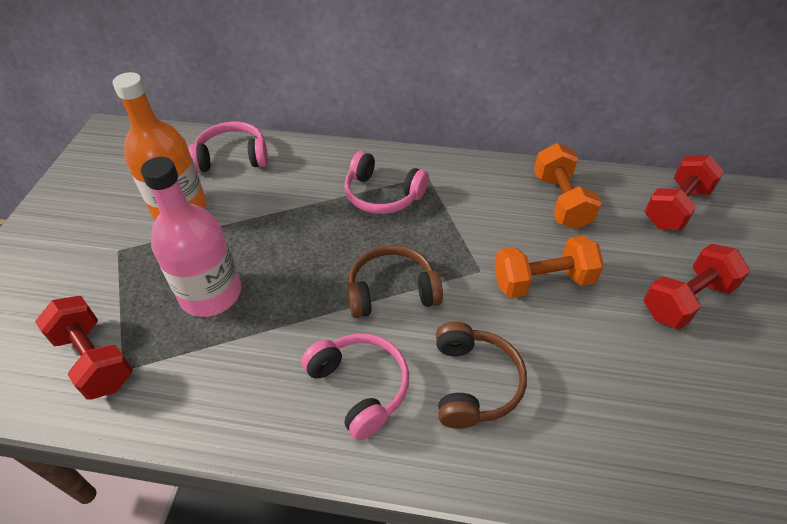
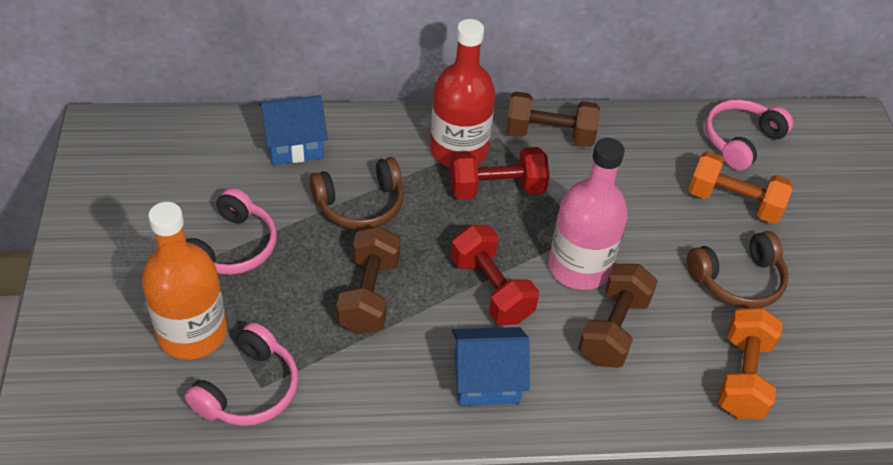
blue house: 0 -> 2
brown dumbbell: 0 -> 3
red bottle: 0 -> 1
red dumbbell: 3 -> 2

